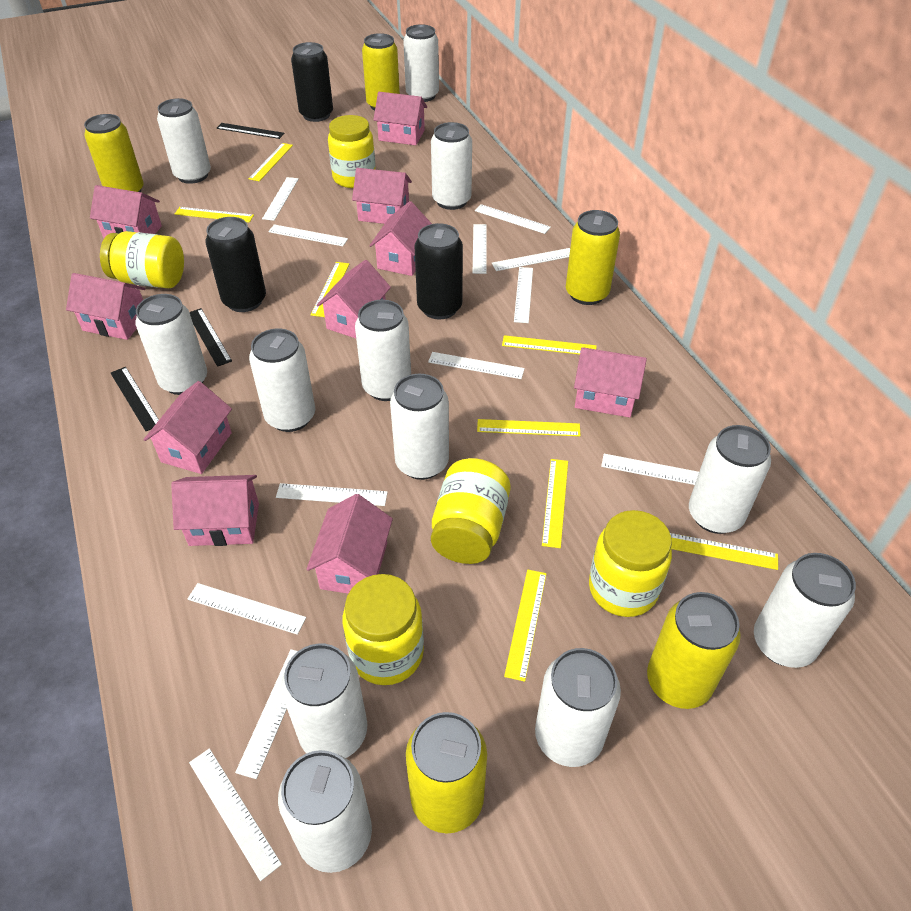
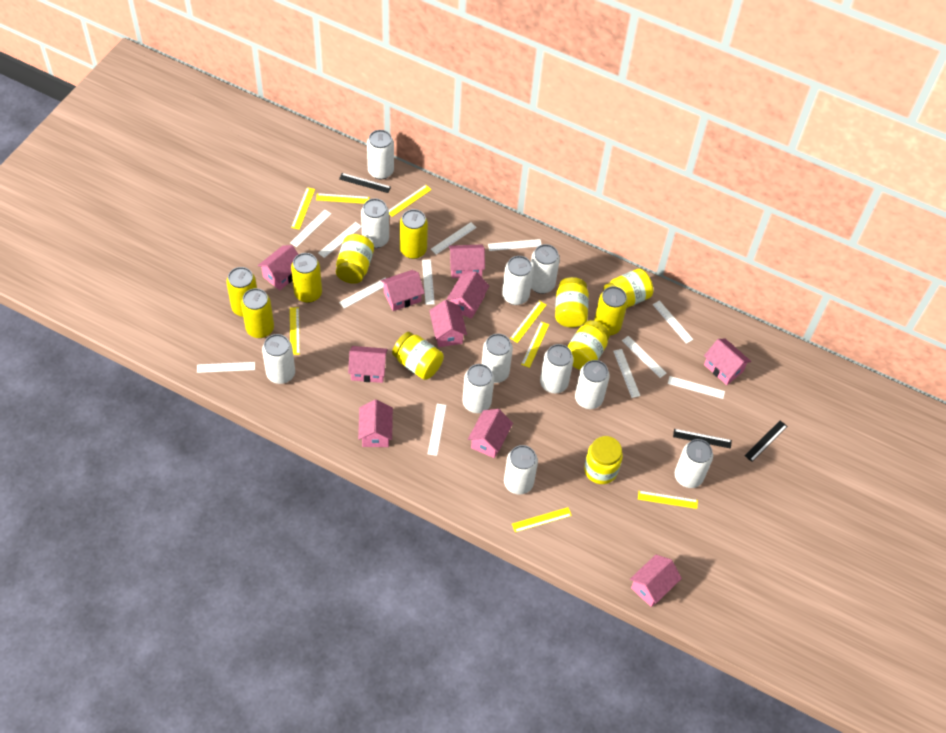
black can: 3 -> 0
white can: 12 -> 11
yellow jar: 5 -> 6

